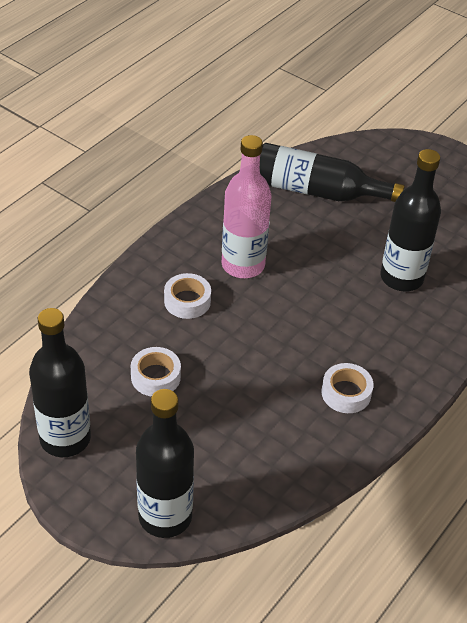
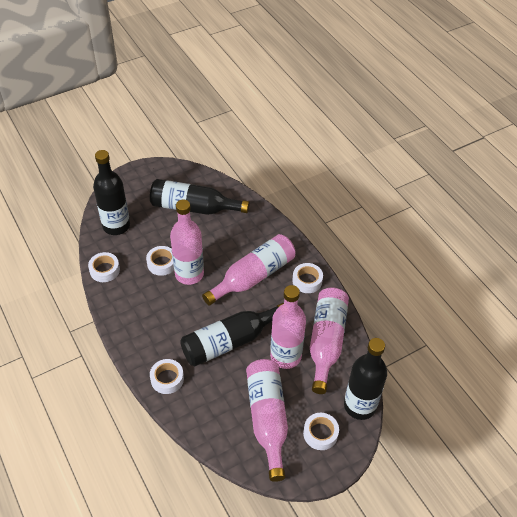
pink bottle: 1 -> 5
white tape: 3 -> 5

